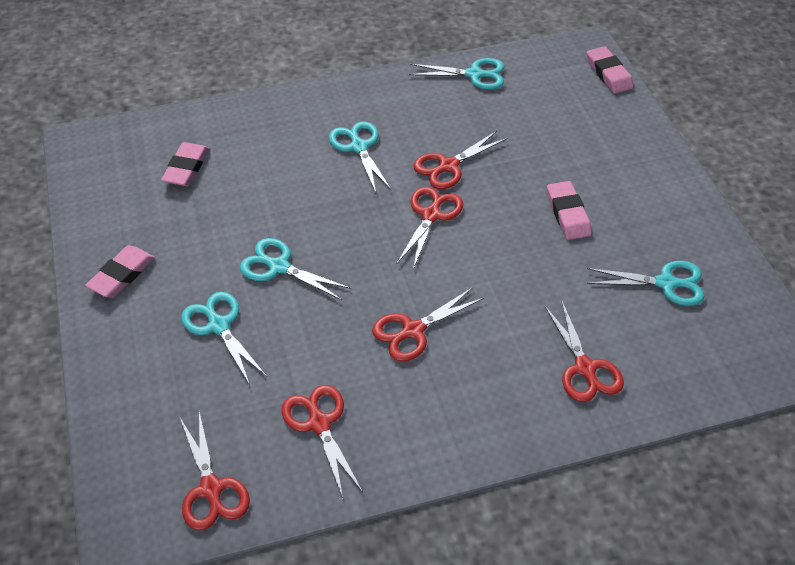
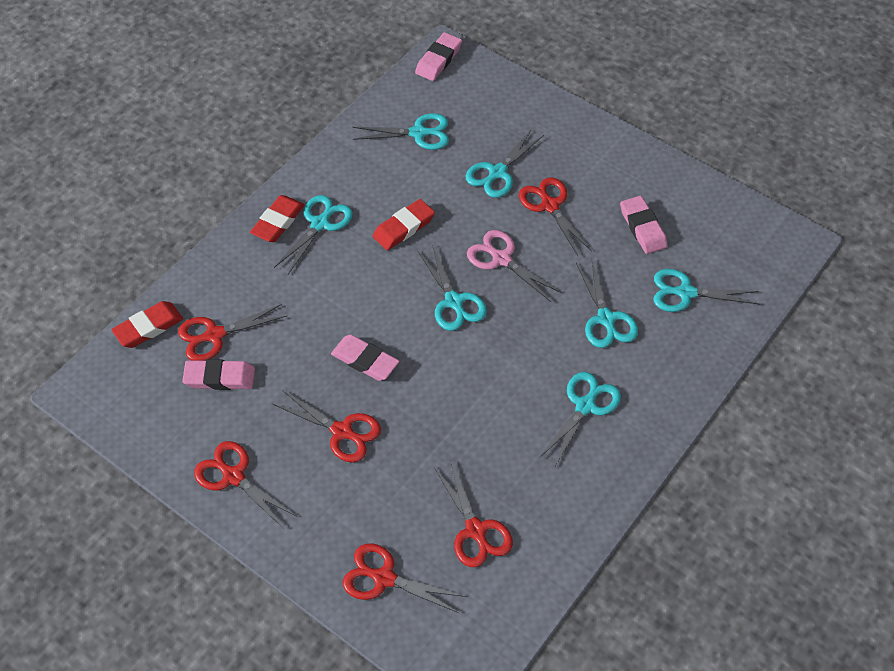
pink scissors: 0 -> 1
red eraser: 0 -> 3
turquoise scissors: 5 -> 7

